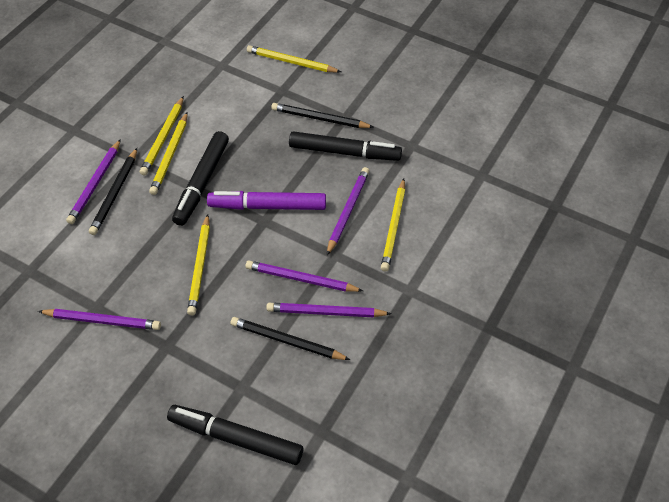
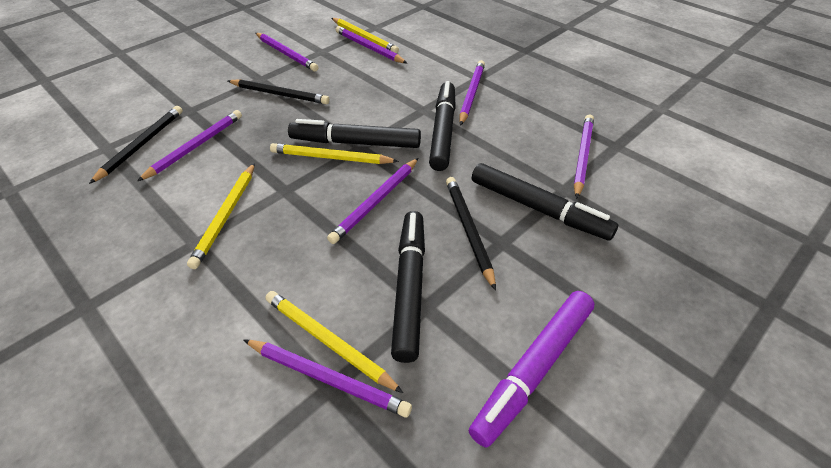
black marker: 3 -> 4
purple pencil: 5 -> 7
yellow pencil: 5 -> 4

